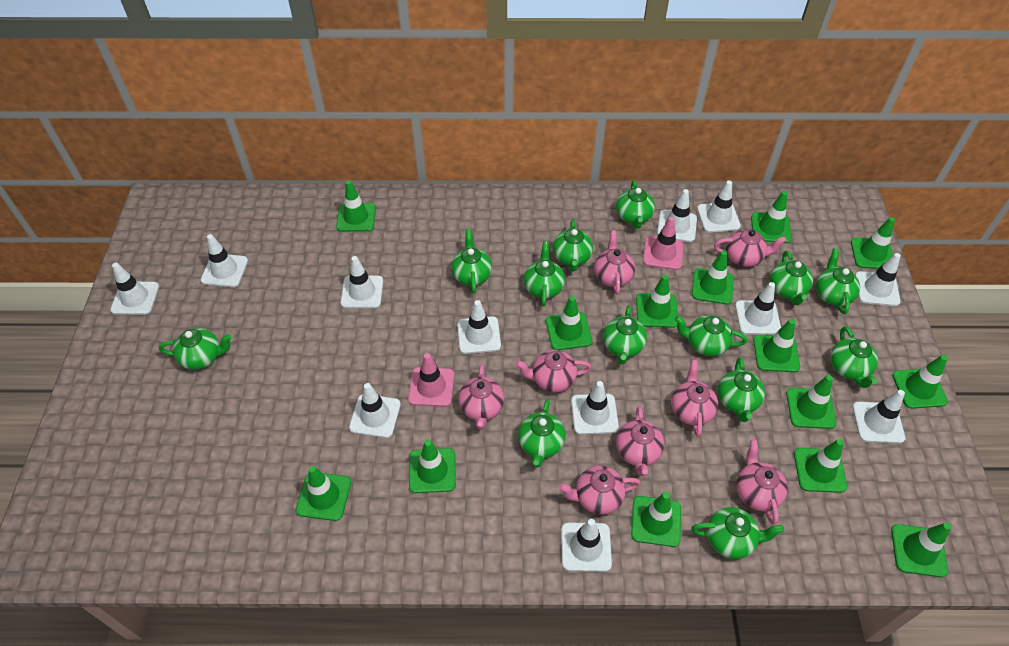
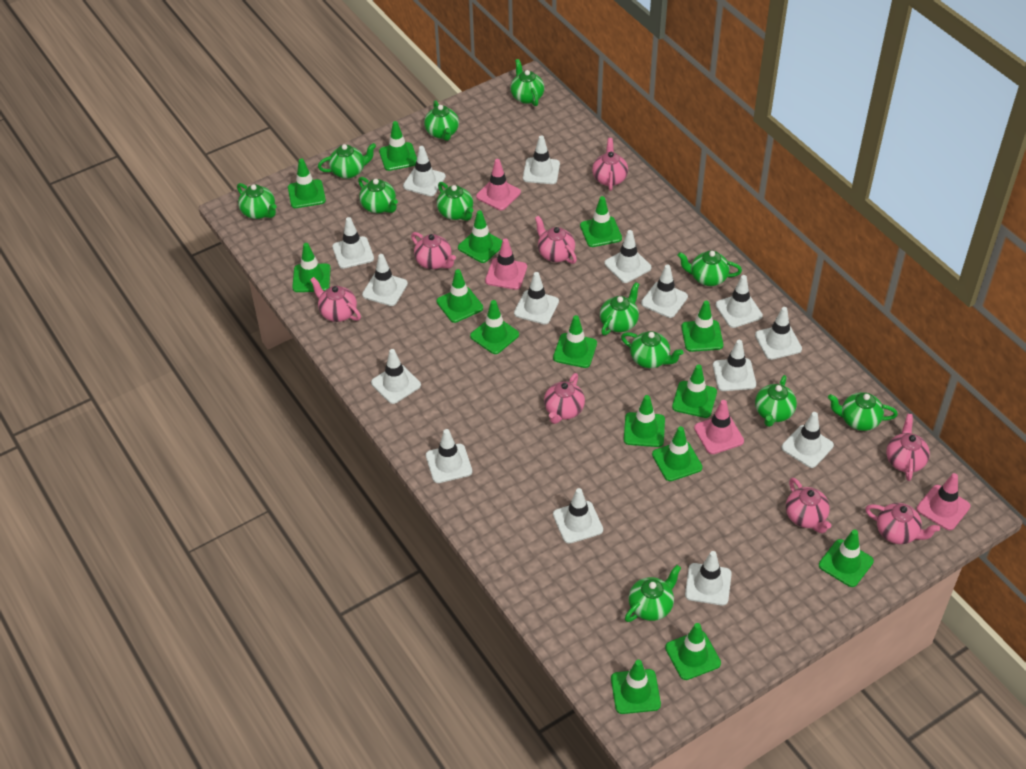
green teapot: 13 -> 12
green traffic cone: 14 -> 15
pink traffic cone: 2 -> 4
white traffic cone: 12 -> 15

